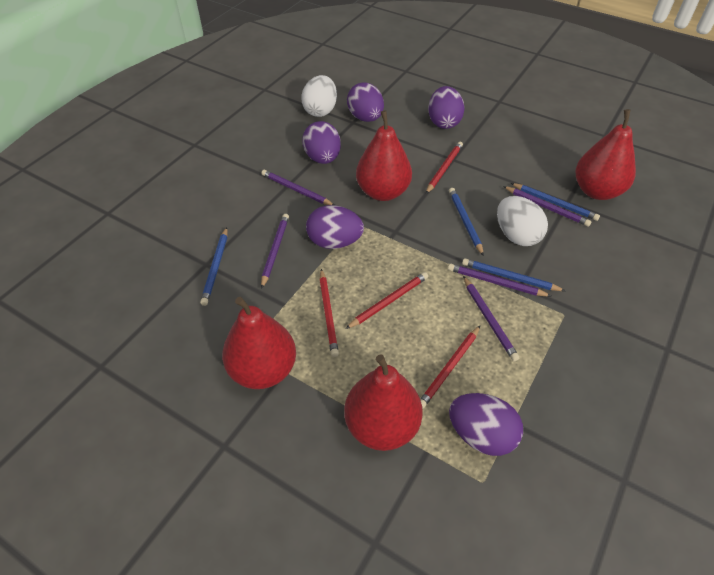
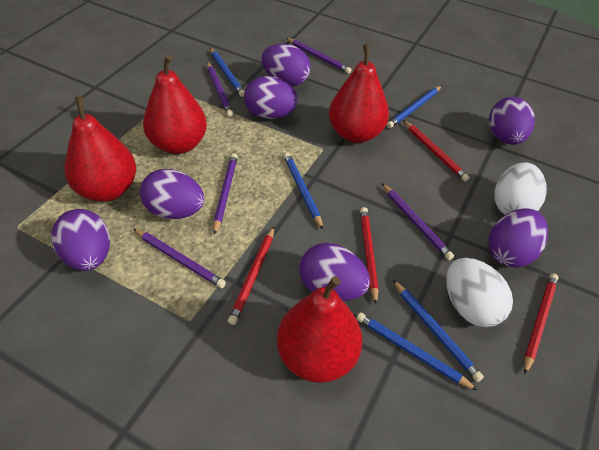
blue pencil: 4 -> 5
purple egg: 5 -> 7

